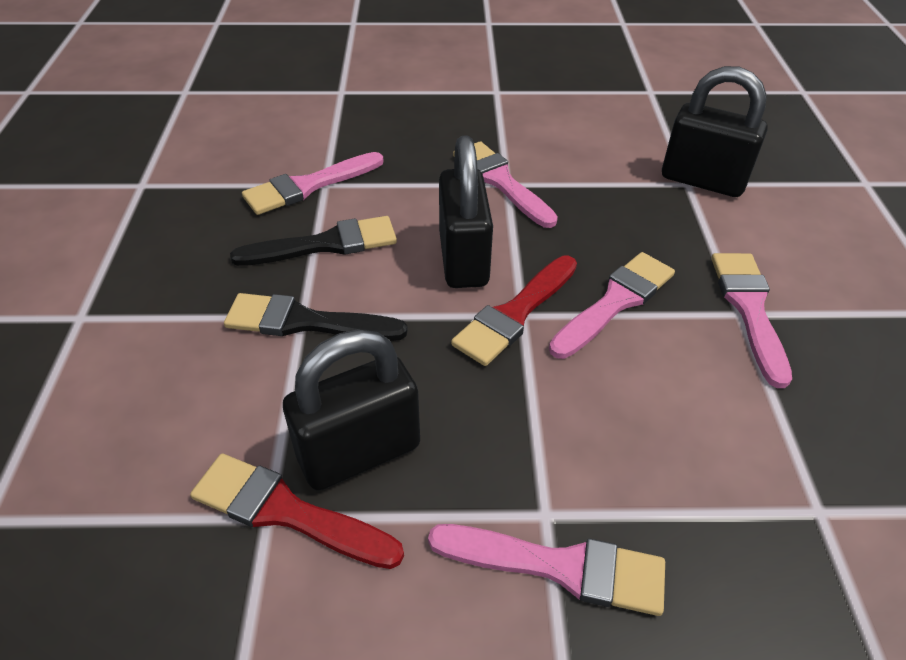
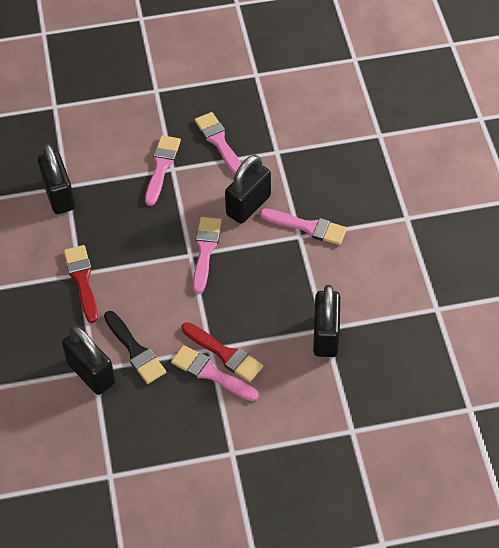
black brush: 2 -> 1
black padlock: 3 -> 4

